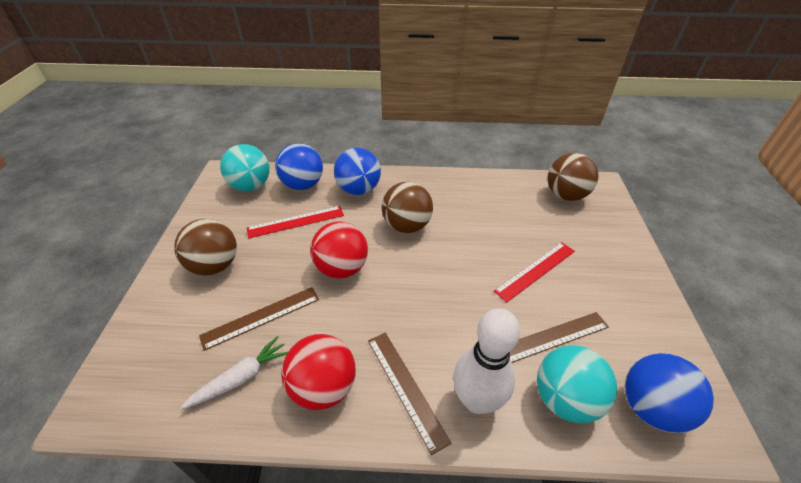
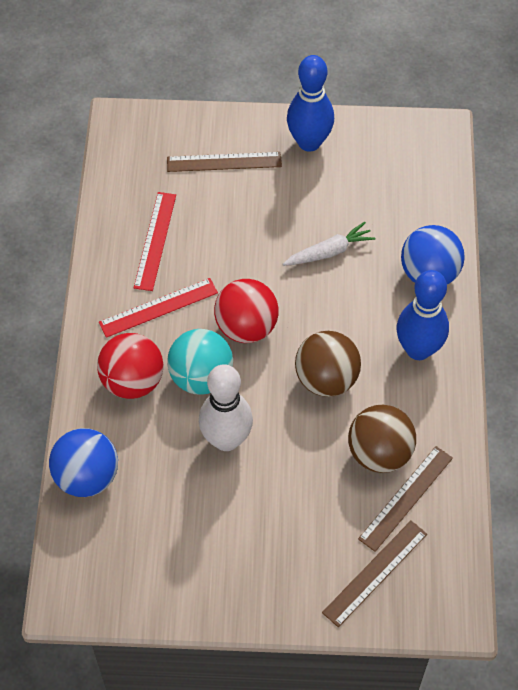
blue ball: 3 -> 2
blue bowling pin: 0 -> 2
brown ball: 3 -> 2
turquoise ball: 2 -> 1

